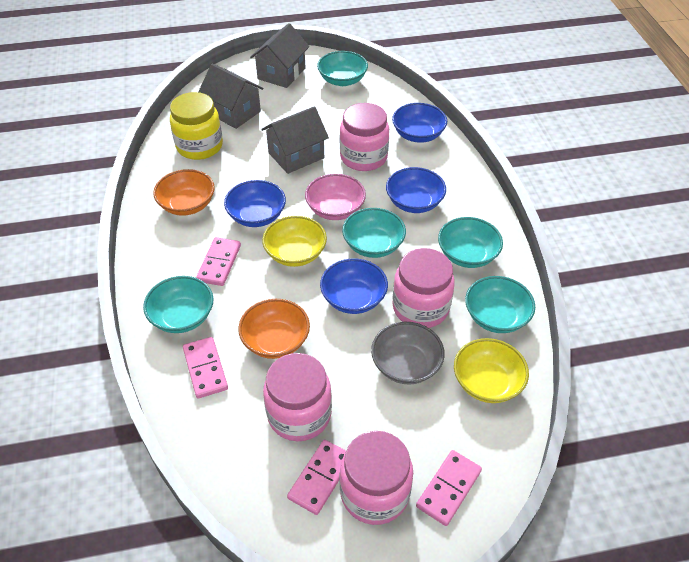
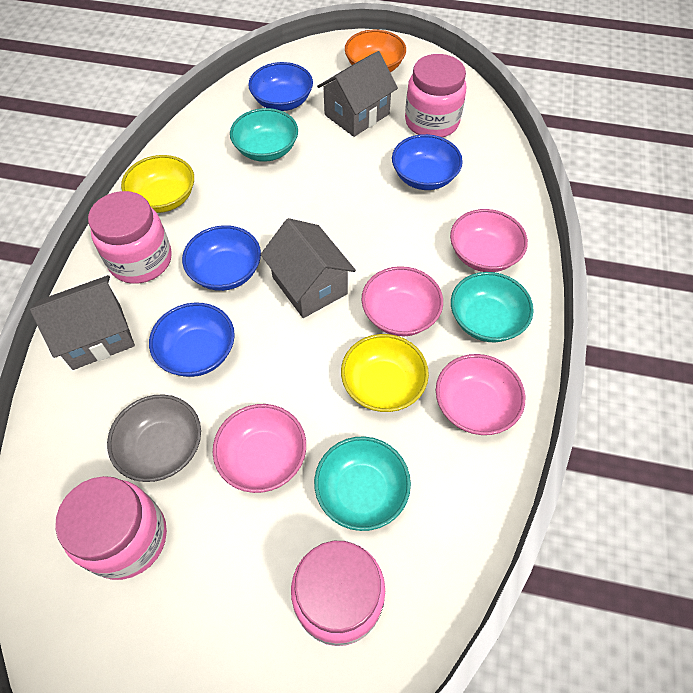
orange bowl: 2 -> 1
pink bowl: 1 -> 4
pink domino: 4 -> 0
turquoise bowl: 5 -> 3
yellow jar: 1 -> 0

